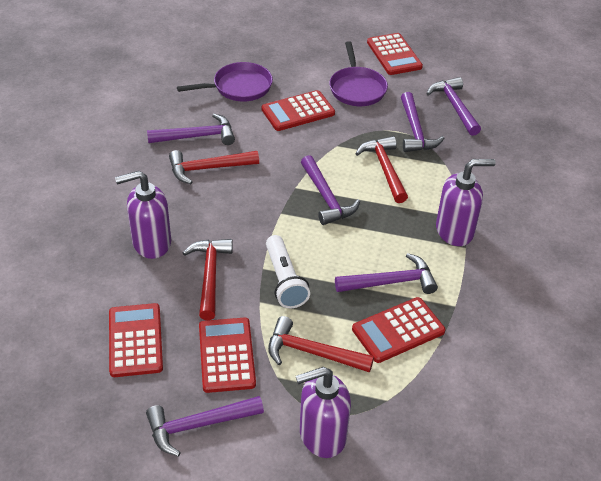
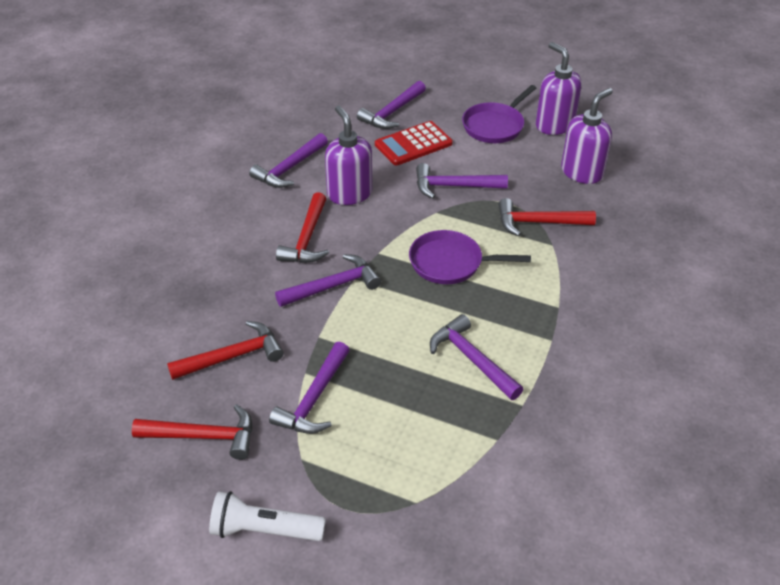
red calculator: 5 -> 1

